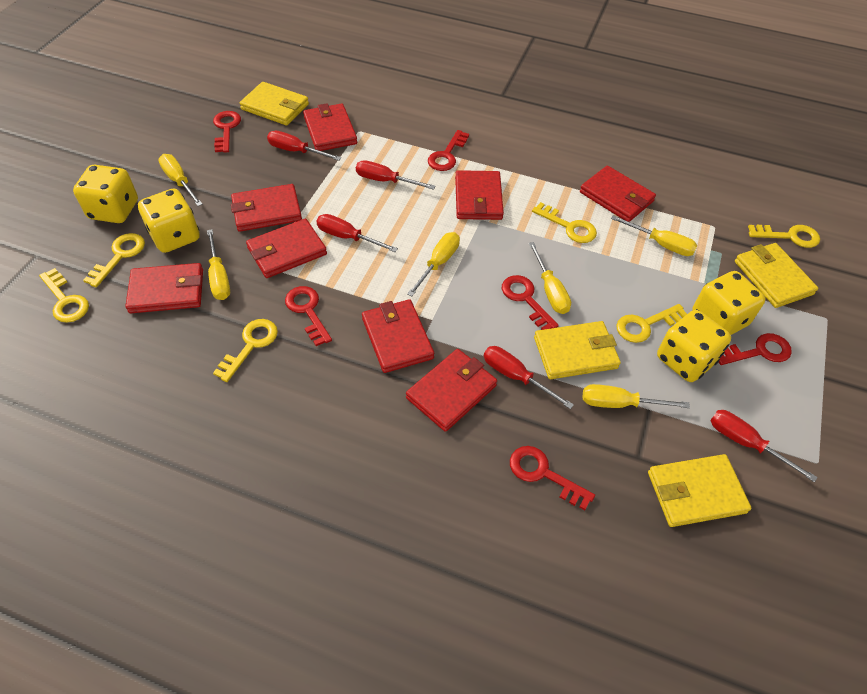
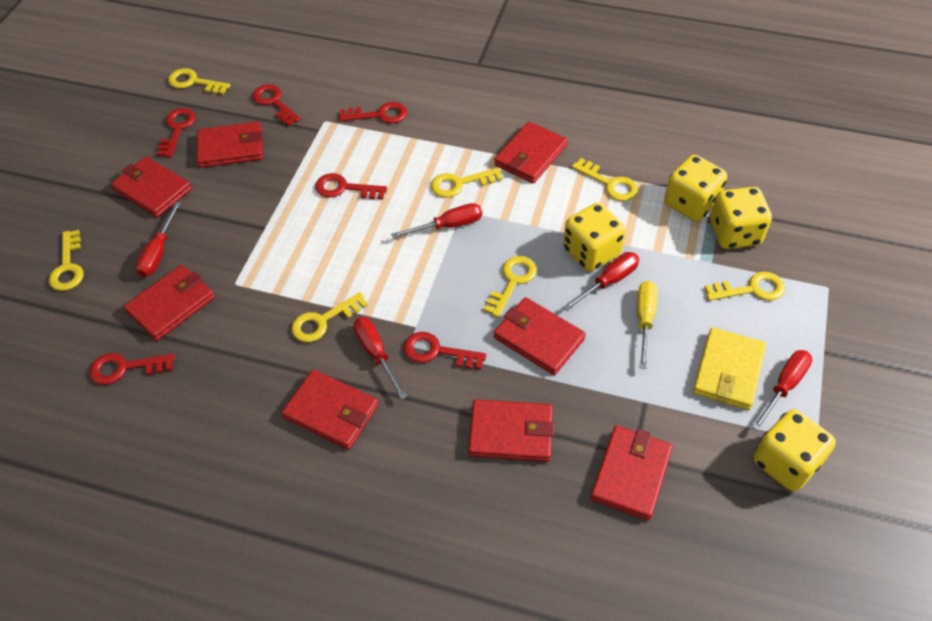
yellow key: 6 -> 7
yellow screwdriver: 6 -> 1
yellow wallet: 4 -> 1

